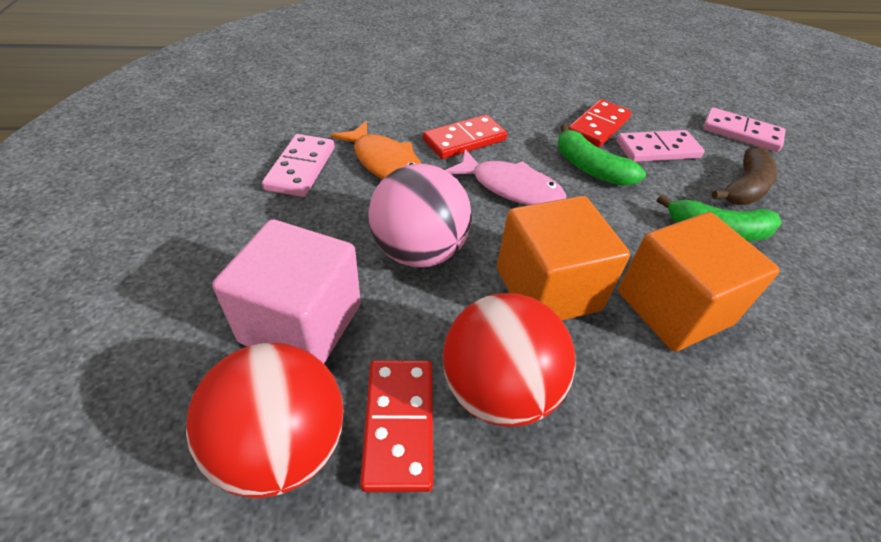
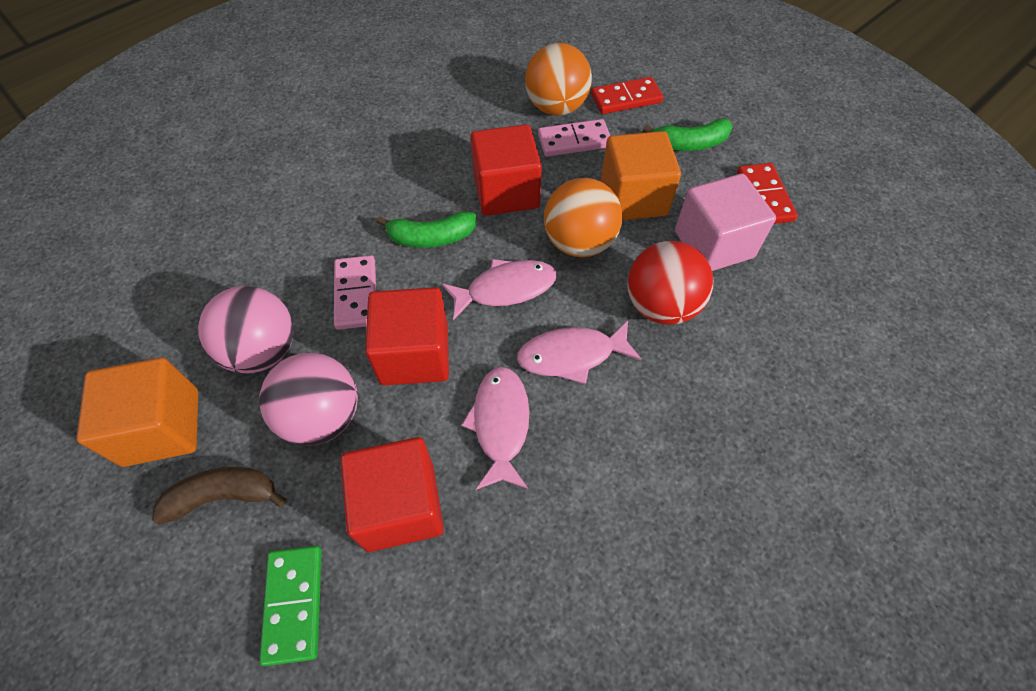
green domino: 0 -> 1
orange ball: 0 -> 2
orange fish: 1 -> 0
pink ball: 1 -> 2
pink domino: 3 -> 2
pink fish: 1 -> 3
red ball: 2 -> 1
red cube: 0 -> 3
red domino: 3 -> 2

